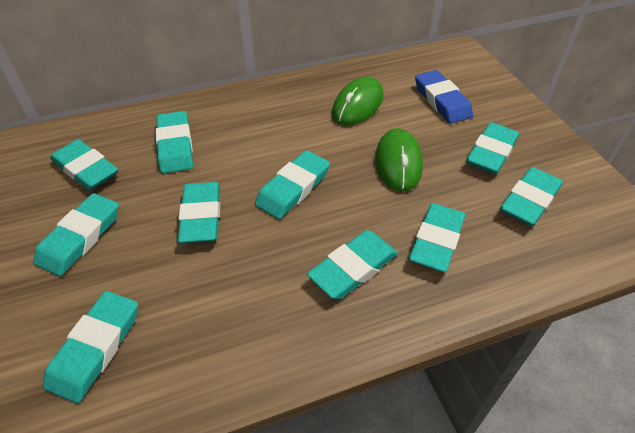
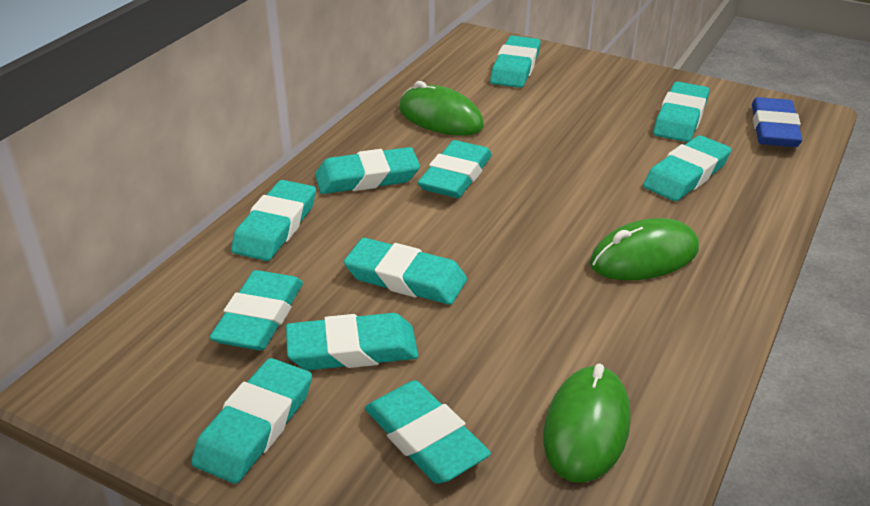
green mouse: 2 -> 3
turquoise eraser: 10 -> 11

